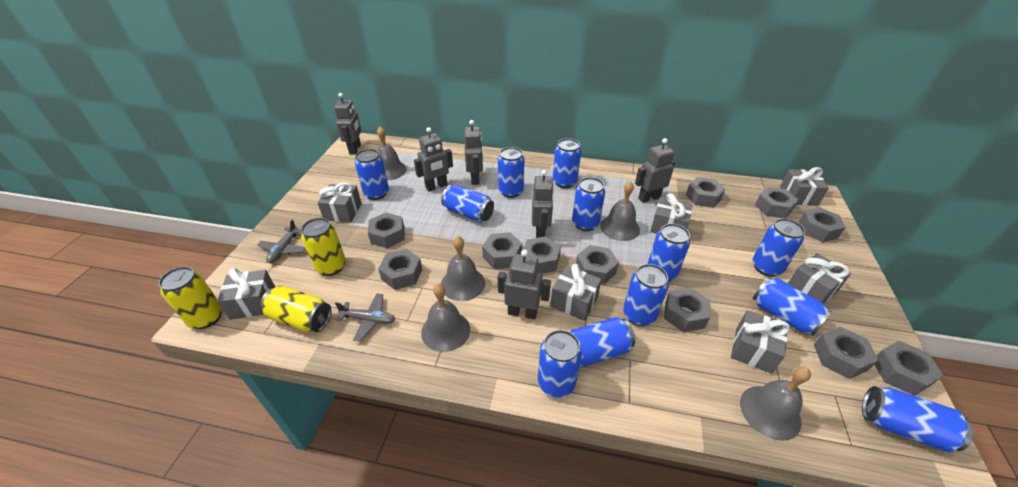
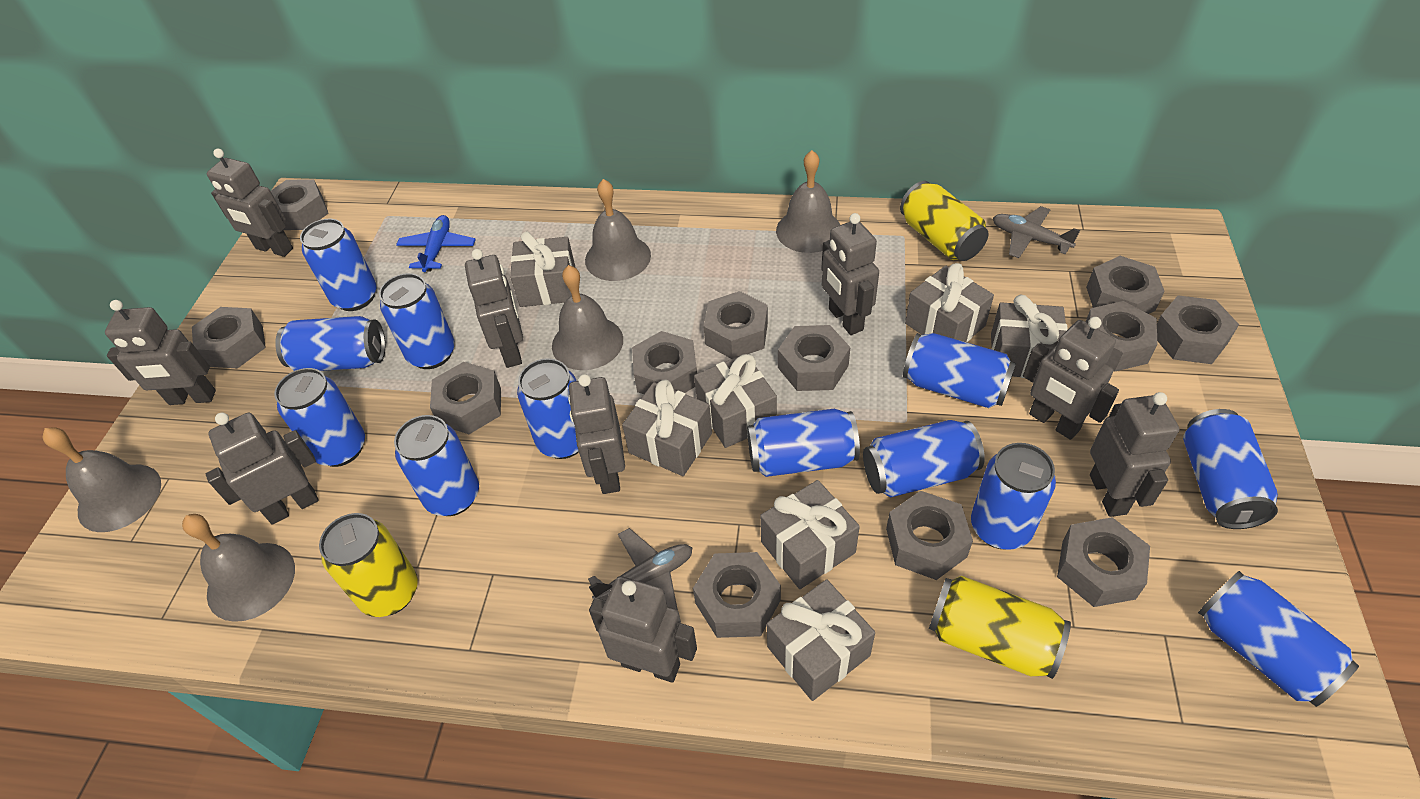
blue plane: 0 -> 1
grey nut: 11 -> 12
grey robot: 6 -> 9

